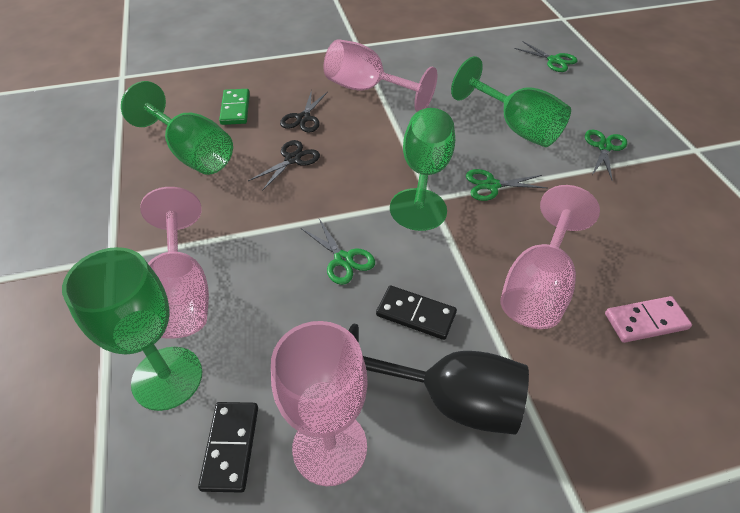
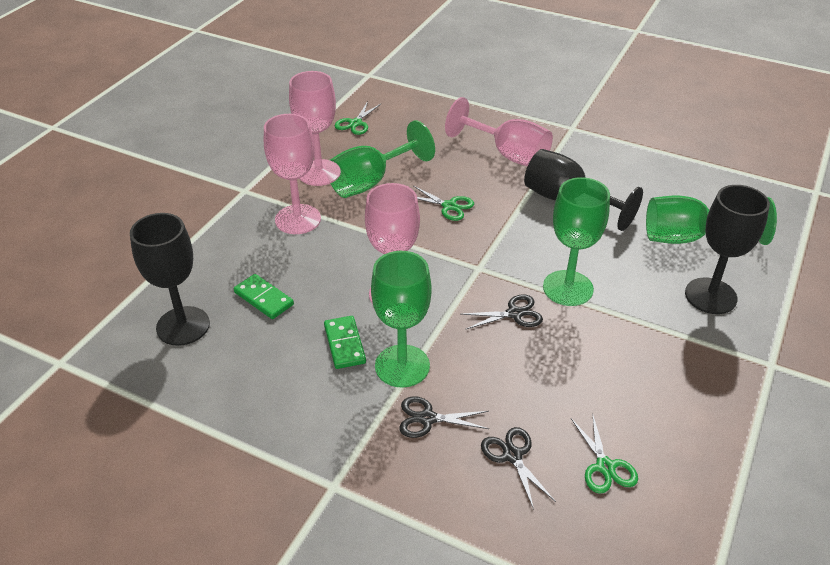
black domino: 2 -> 0
black goblet: 1 -> 3
black scissors: 2 -> 3
green domino: 1 -> 2
green scissors: 4 -> 3
pink domino: 1 -> 0

